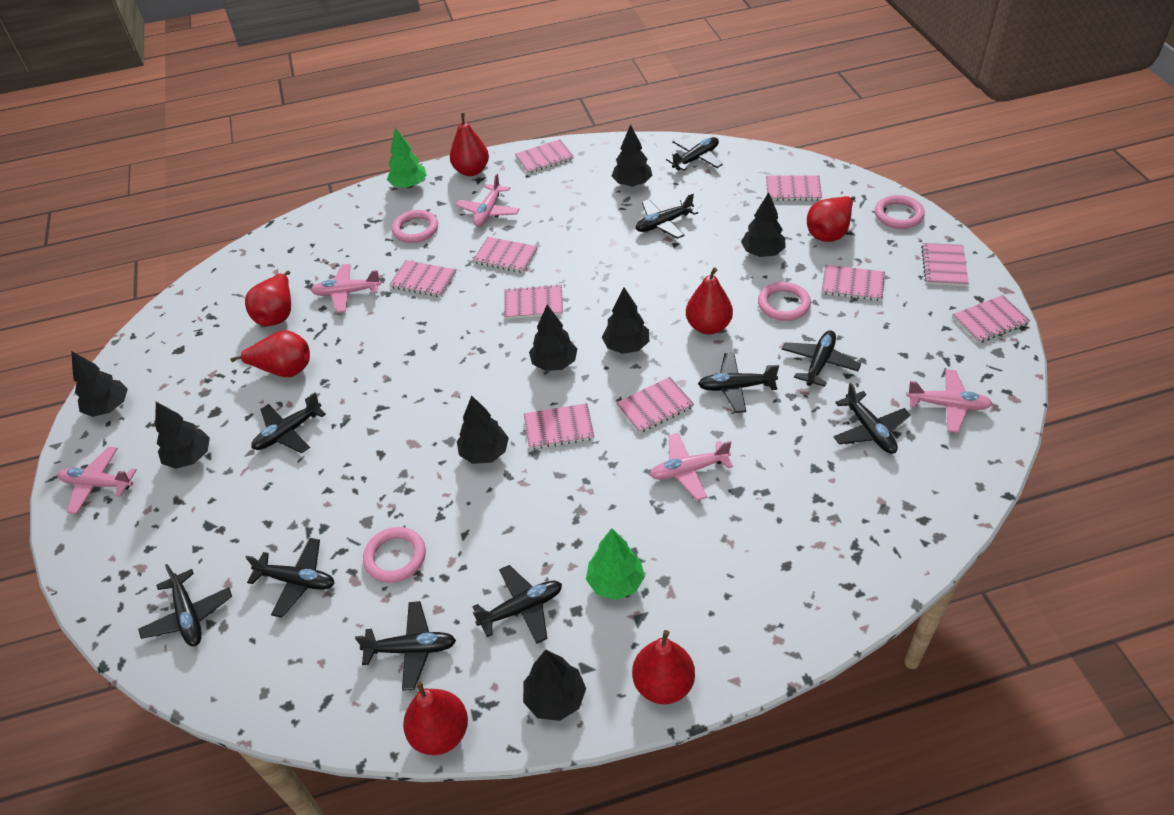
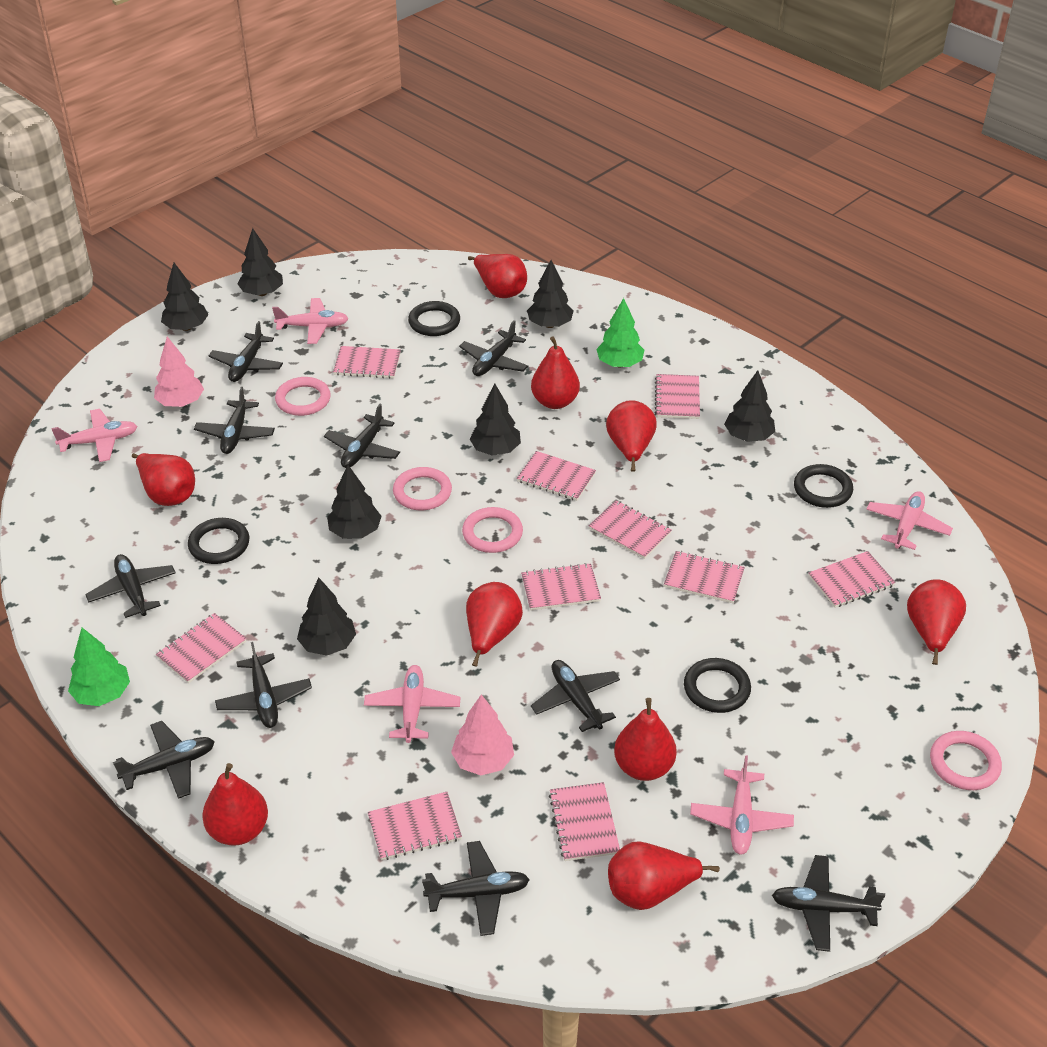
black ring: 0 -> 4
black tree: 8 -> 7
pink tree: 0 -> 2
red pear: 7 -> 9

